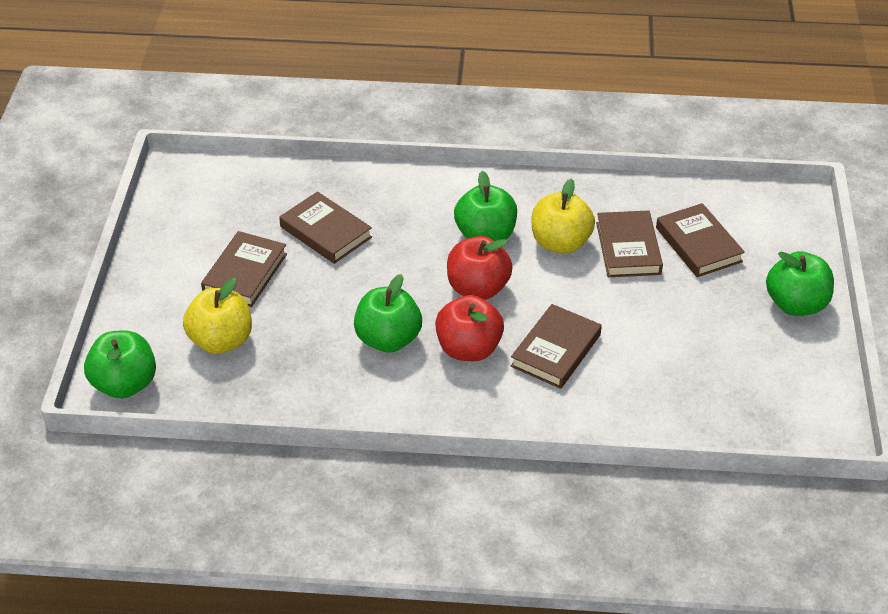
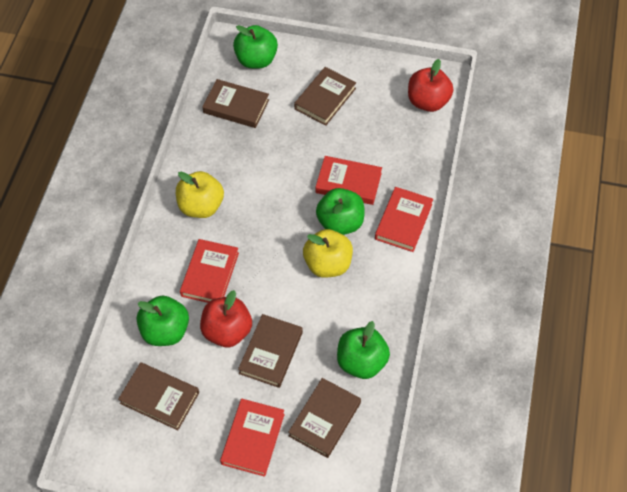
red book: 0 -> 4

